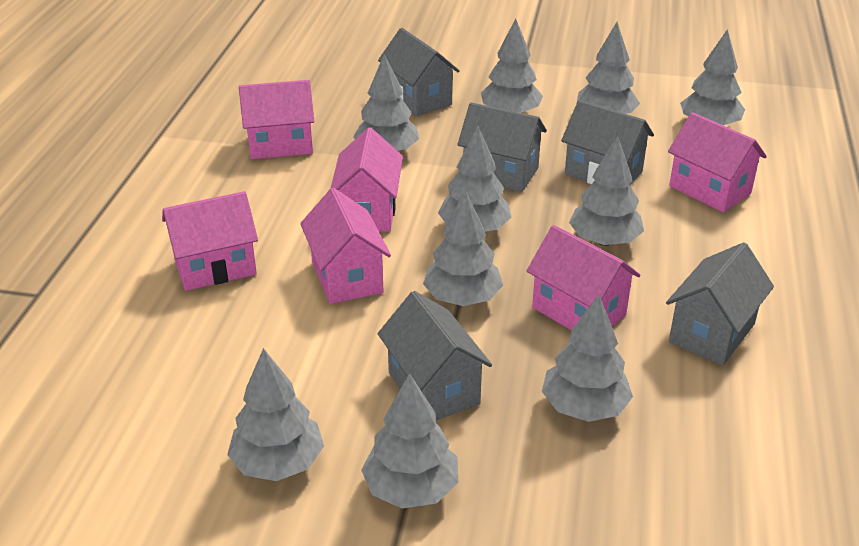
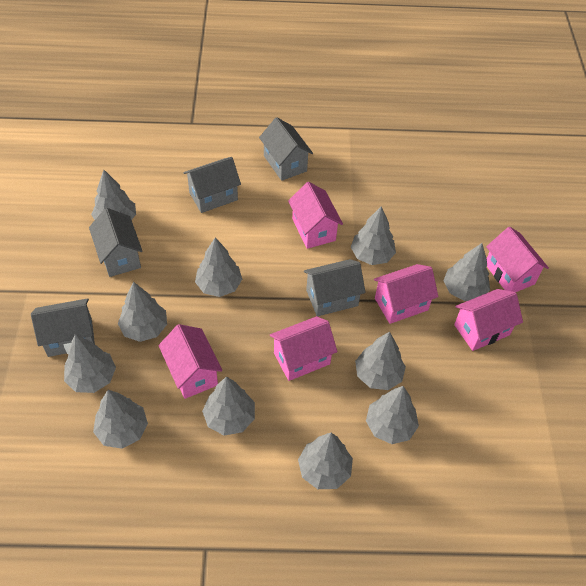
grey tree: 10 -> 11

